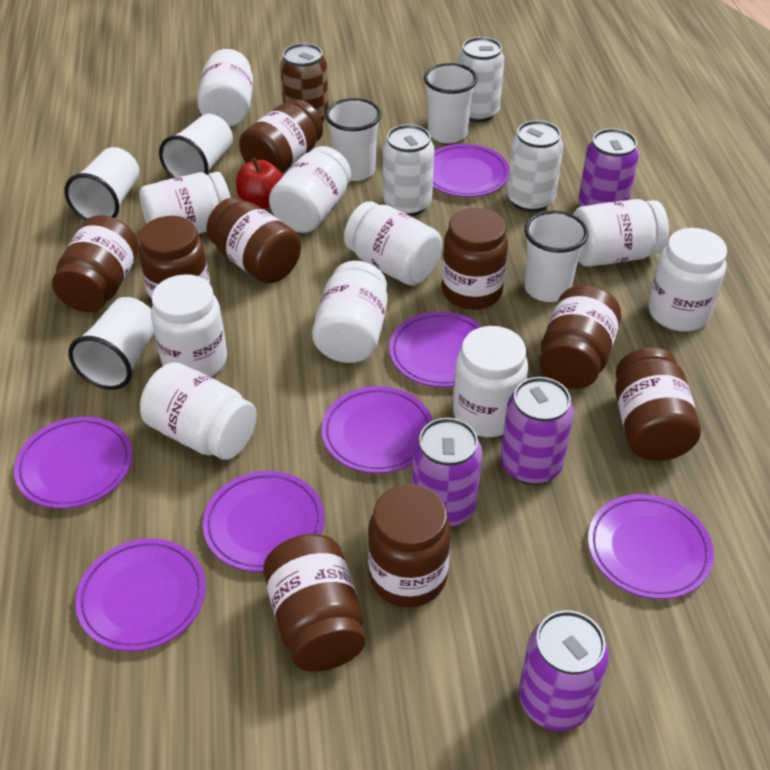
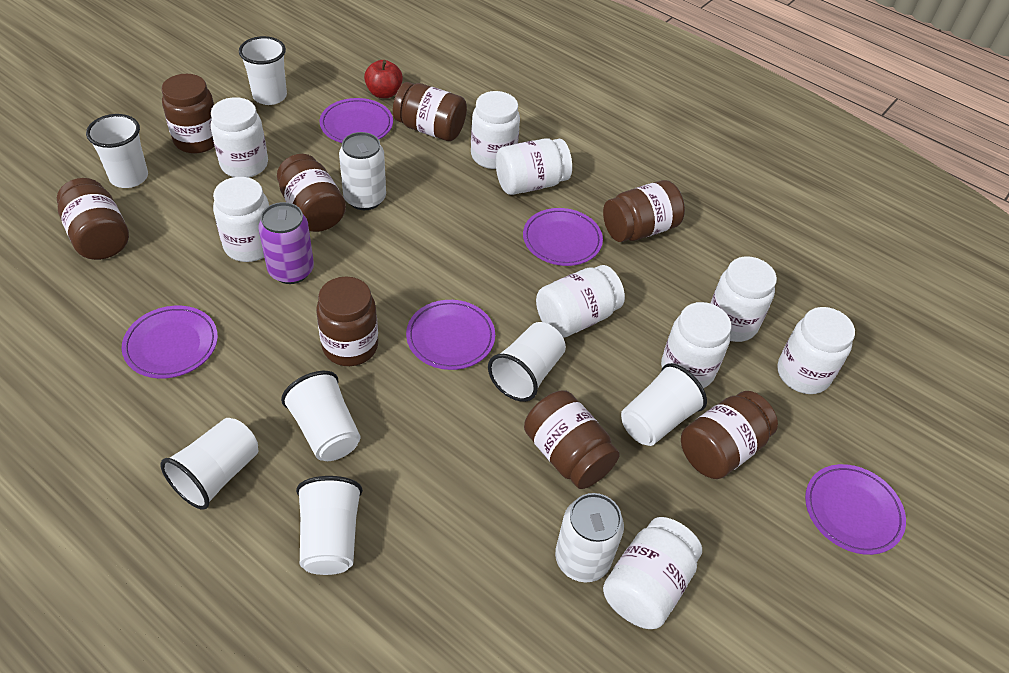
brown can: 1 -> 0
brown jar: 9 -> 8
purple can: 4 -> 1
purple plate: 7 -> 5
white can: 3 -> 2
white cup: 6 -> 7
white jar: 10 -> 9

